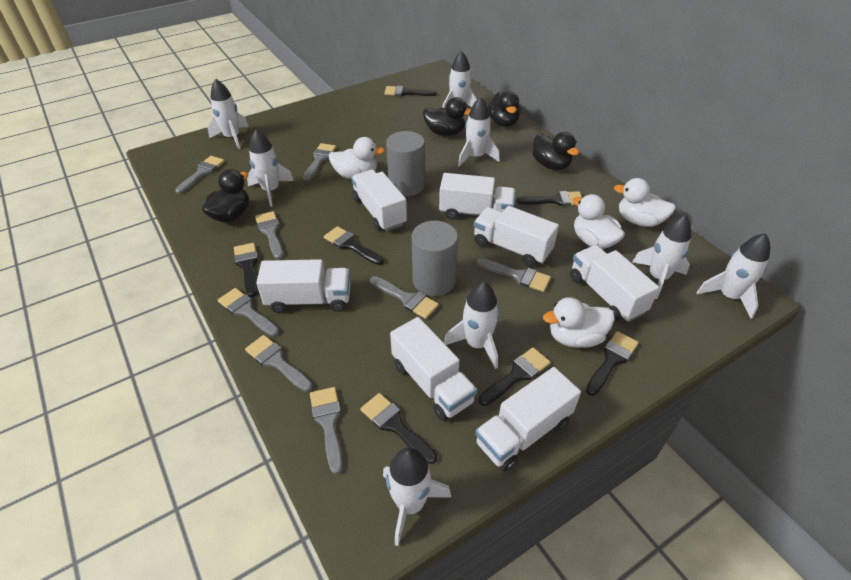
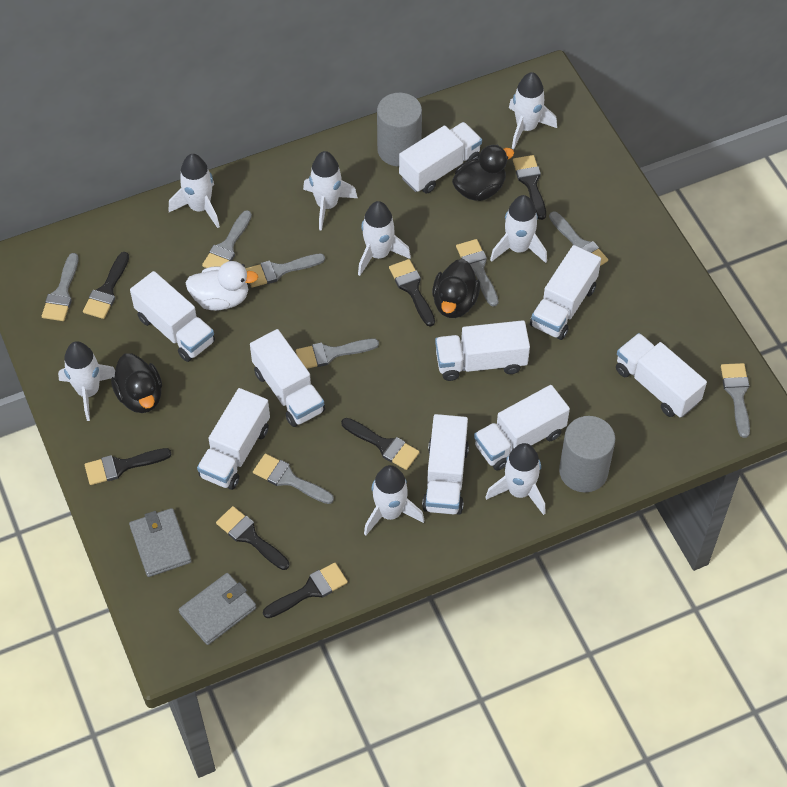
black duck: 4 -> 3
grey wallet: 0 -> 2
white duck: 4 -> 1
white truck: 7 -> 9

